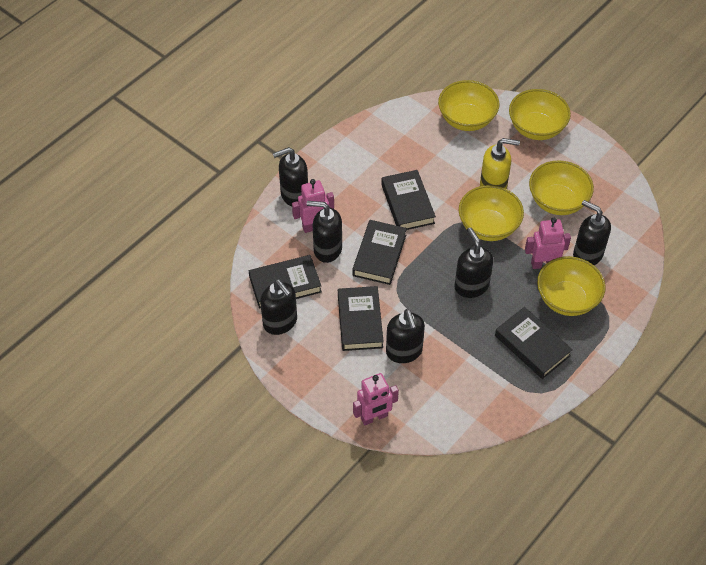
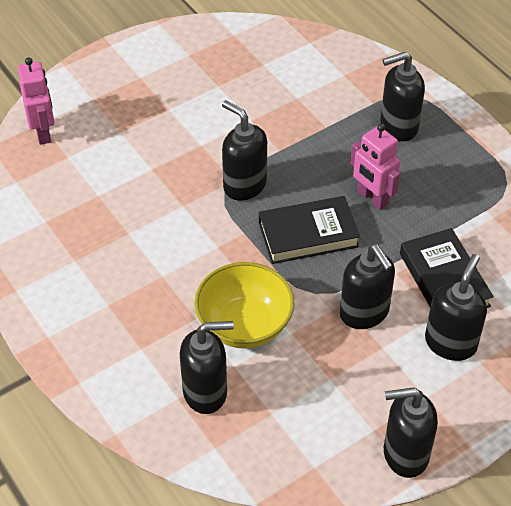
black book: 5 -> 2
pink robot: 3 -> 2
yellow bowl: 5 -> 1
yellow soap dispenser: 1 -> 0

